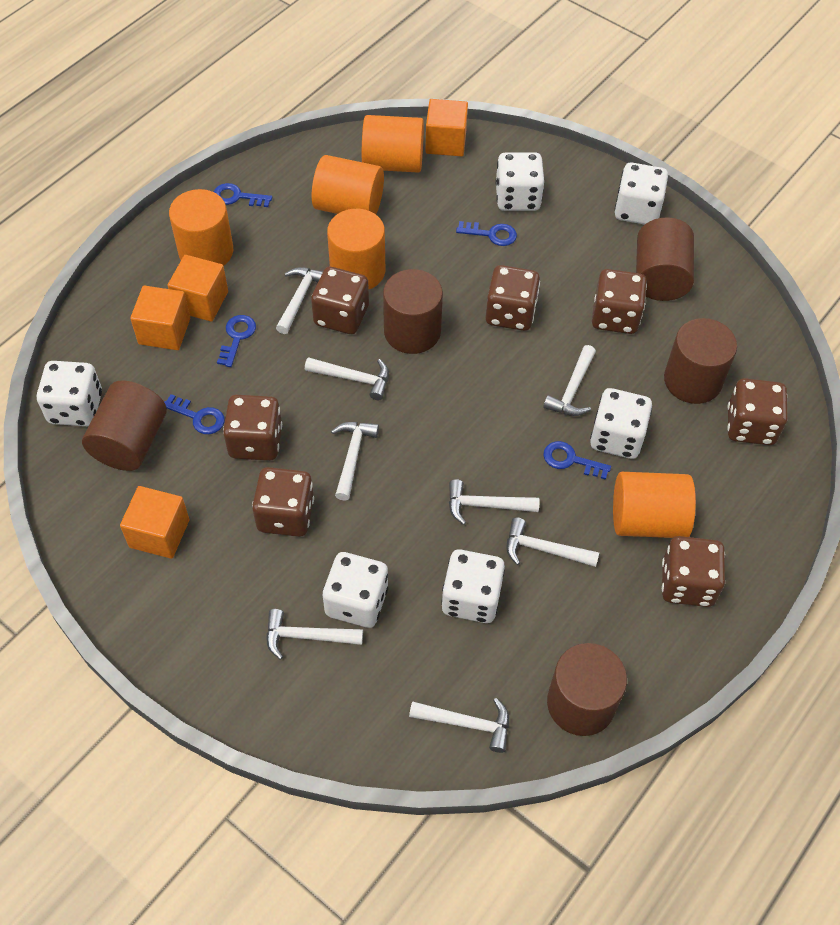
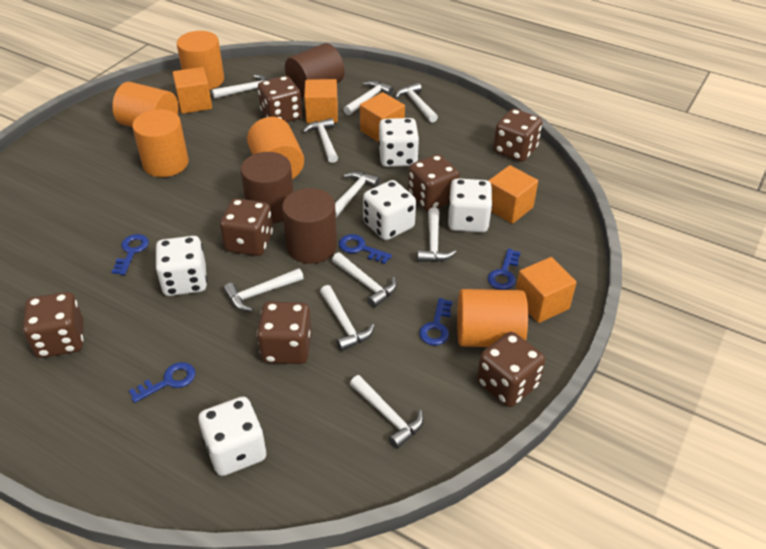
brown cylinder: 5 -> 3
orange cube: 4 -> 5
white dice: 6 -> 5
white hammer: 8 -> 10

